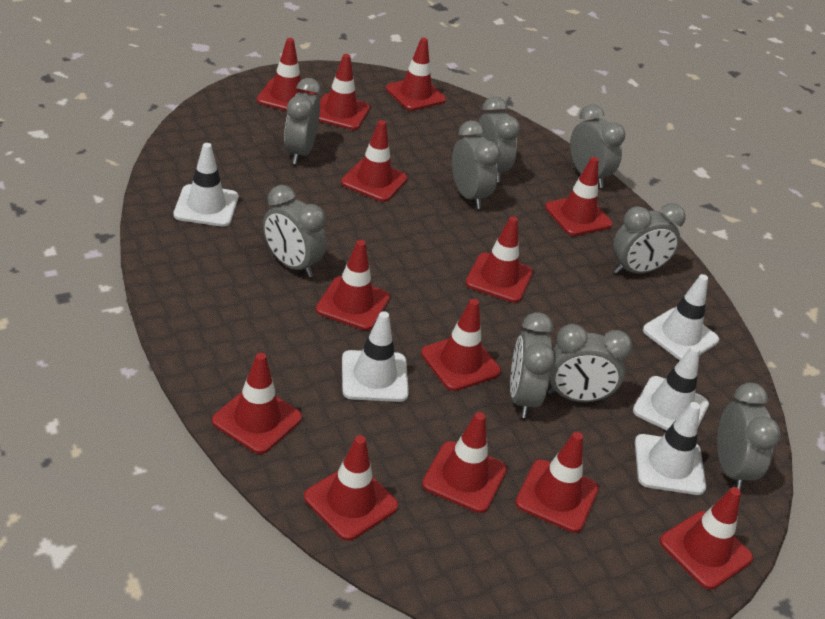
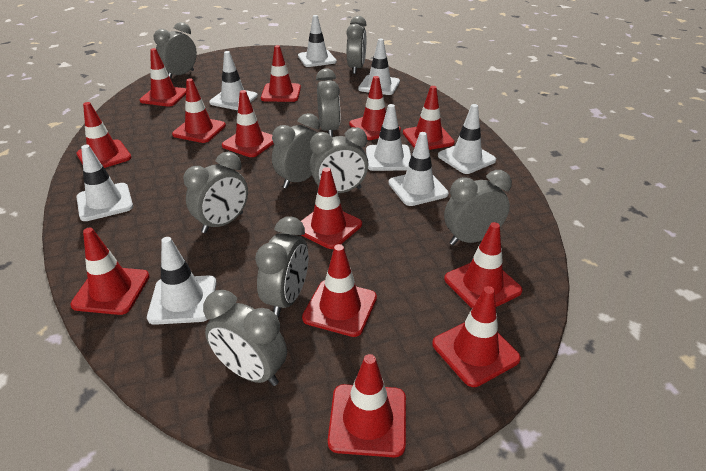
white traffic cone: 5 -> 8

